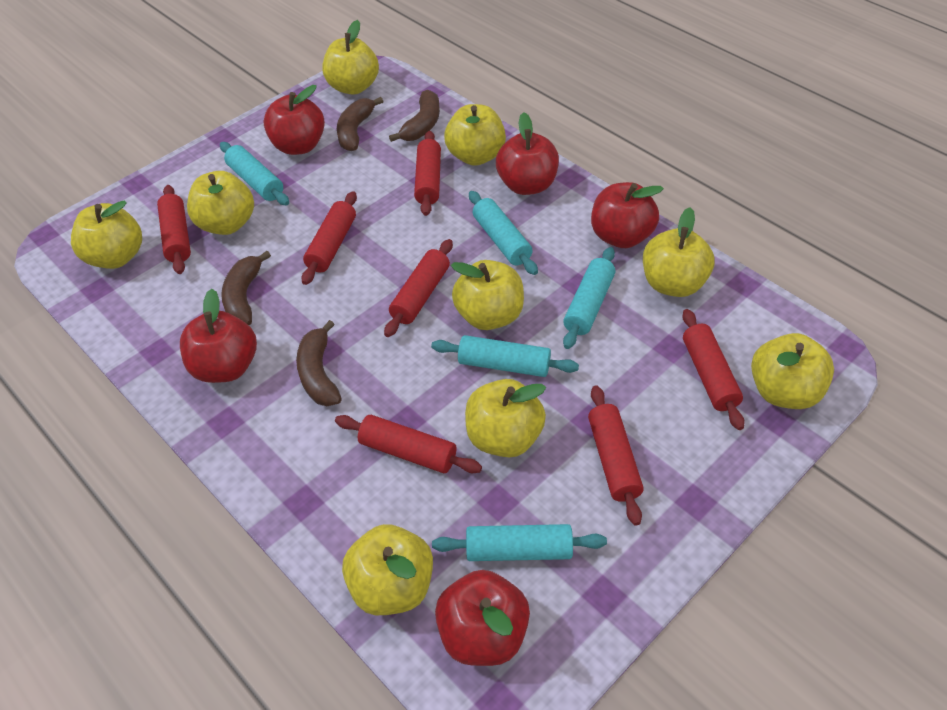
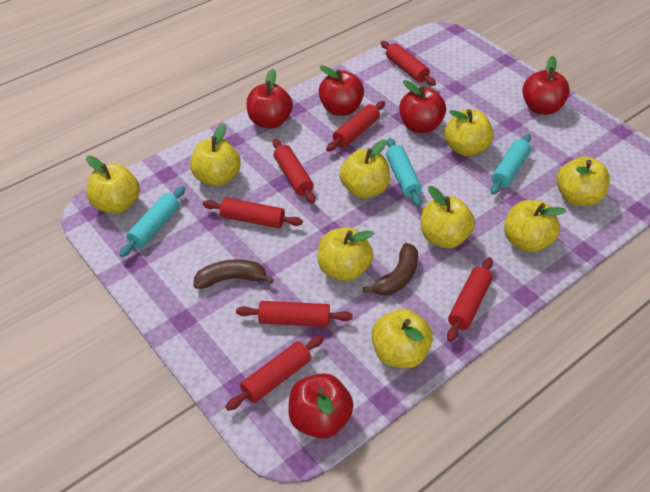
brown banana: 4 -> 2
turquoise rolling pin: 5 -> 3

